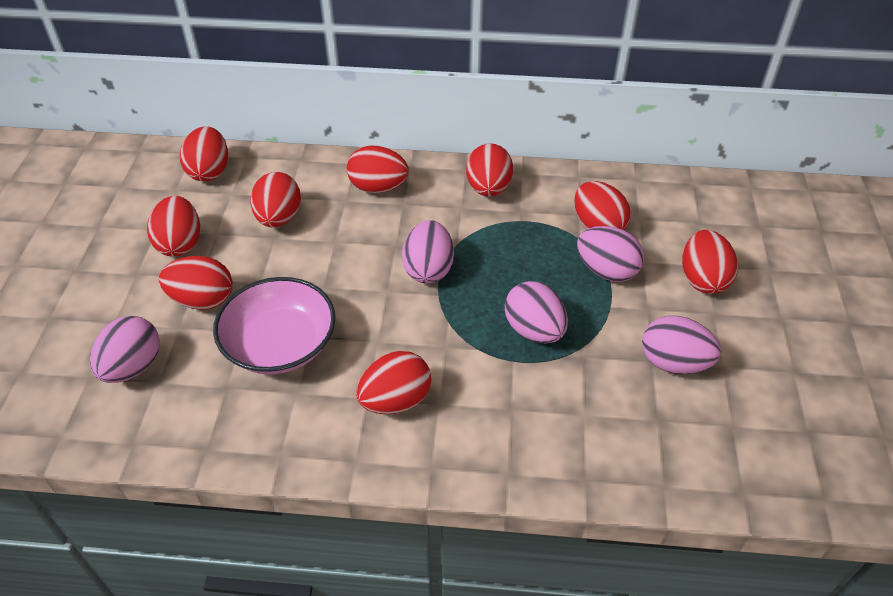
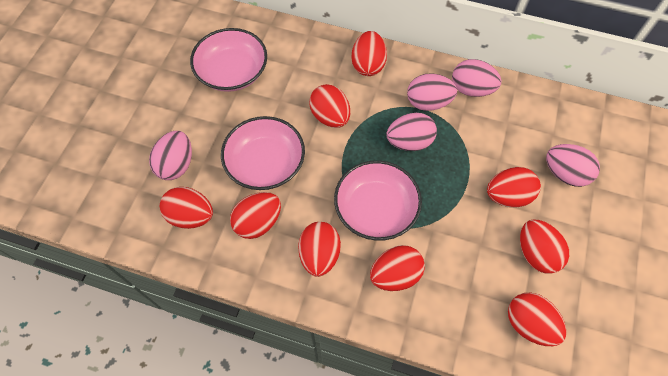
pink bowl: 1 -> 3

